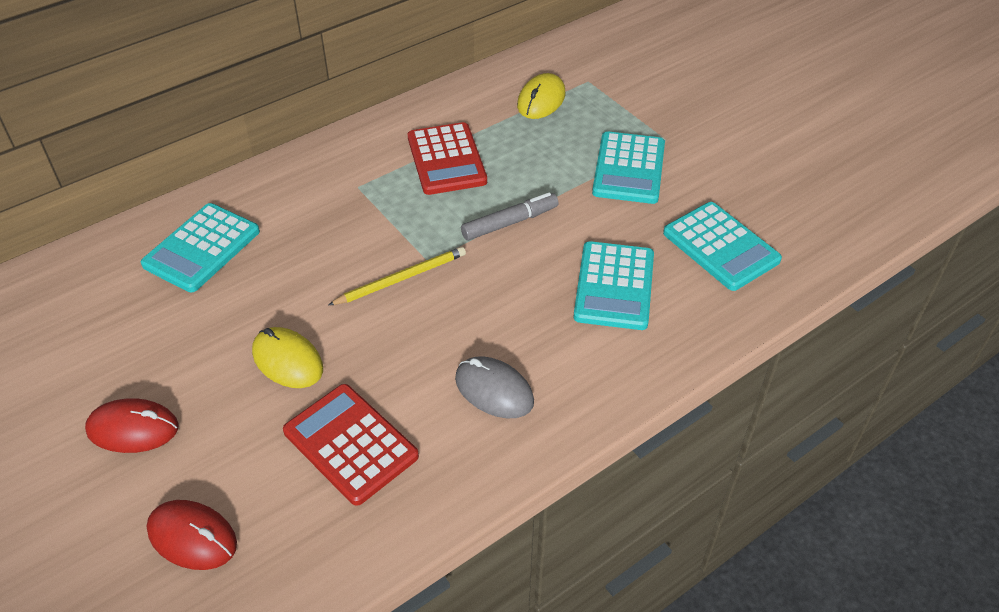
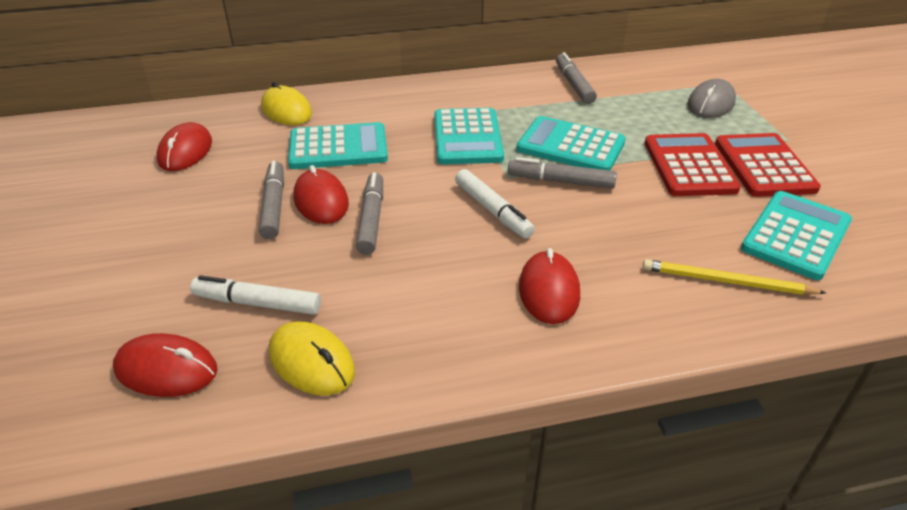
grey marker: 1 -> 4
red mouse: 2 -> 4
white marker: 0 -> 2

